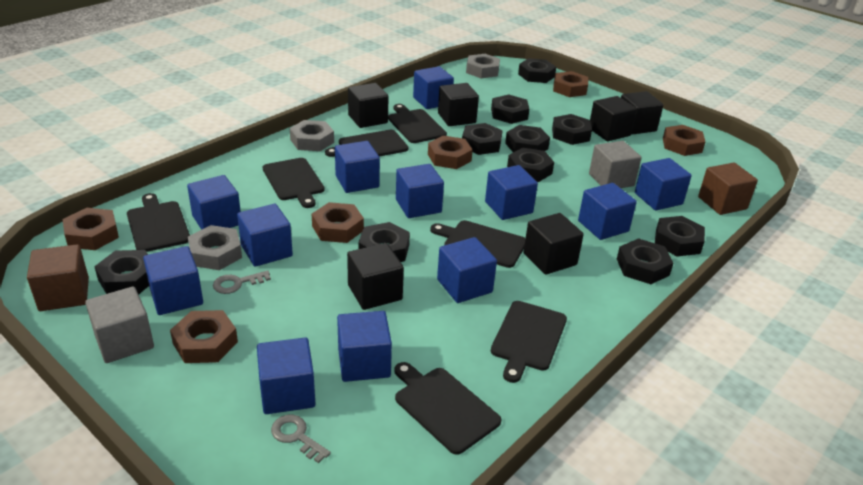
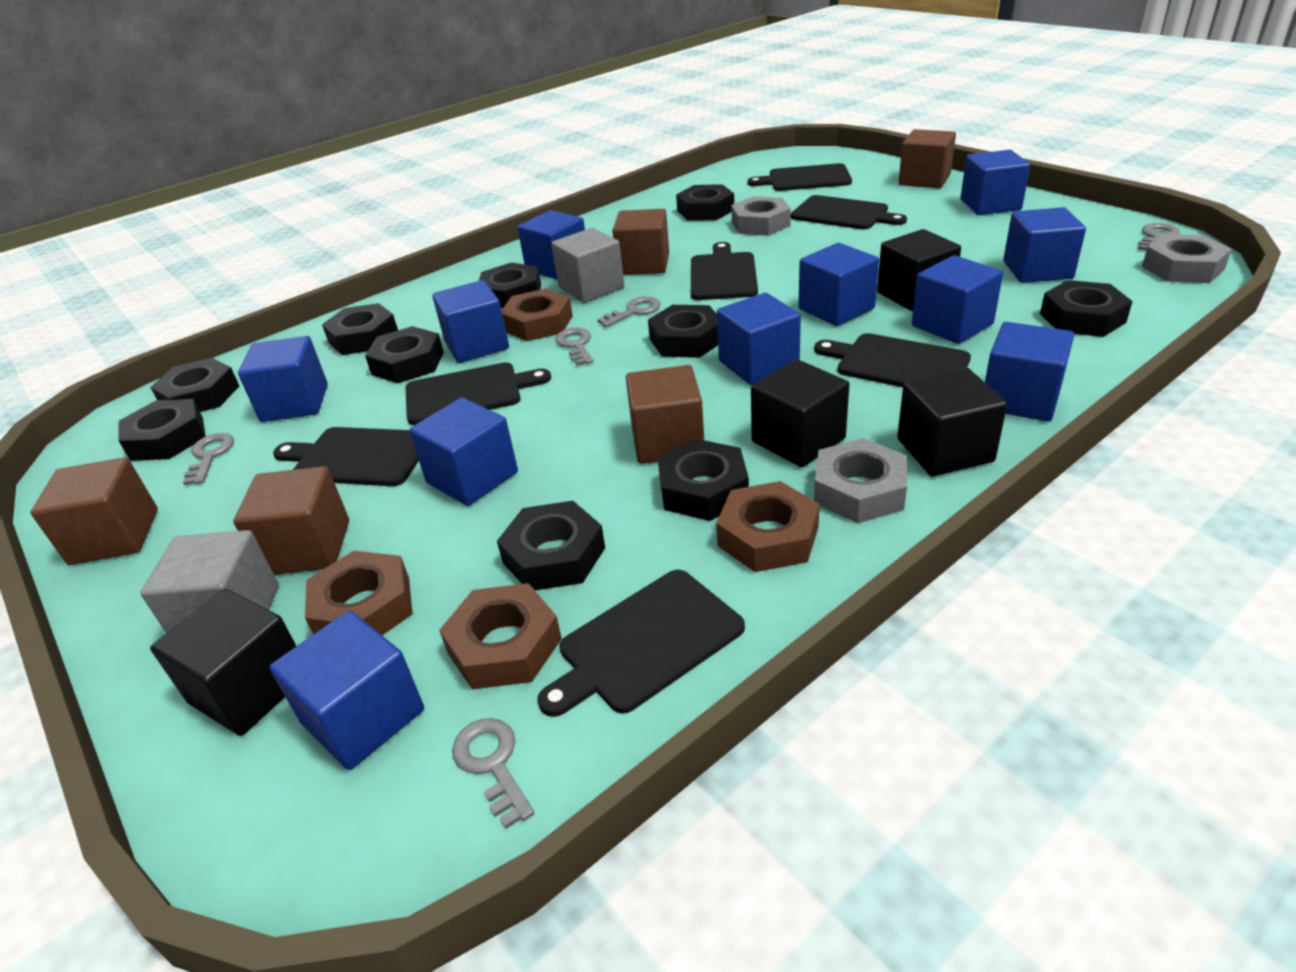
black cube: 6 -> 4
blue cube: 12 -> 11
brown cube: 2 -> 5
brown nut: 6 -> 4
grey key: 2 -> 5

